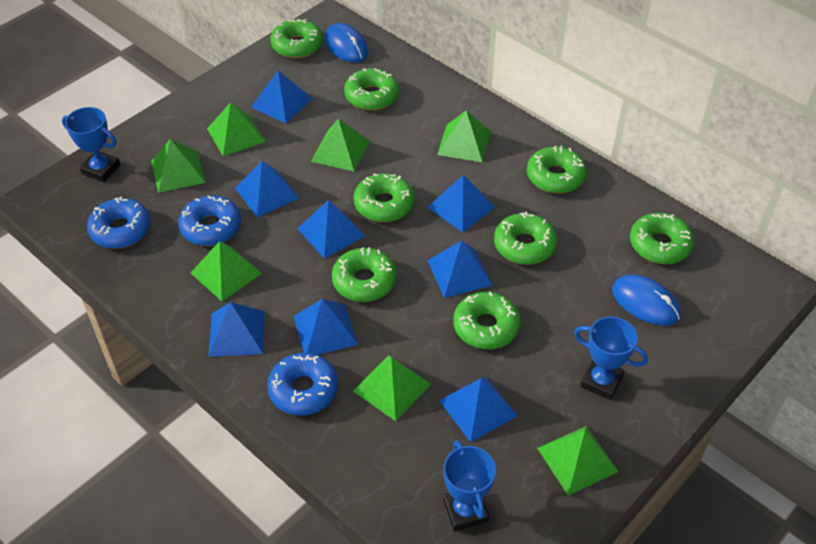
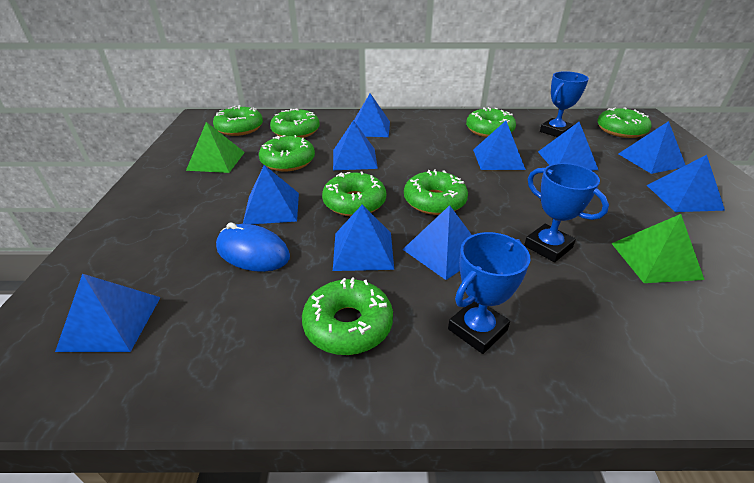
blue donut: 3 -> 0
blue mouse: 2 -> 1
blue pyramid: 8 -> 10
green pyramid: 7 -> 2

